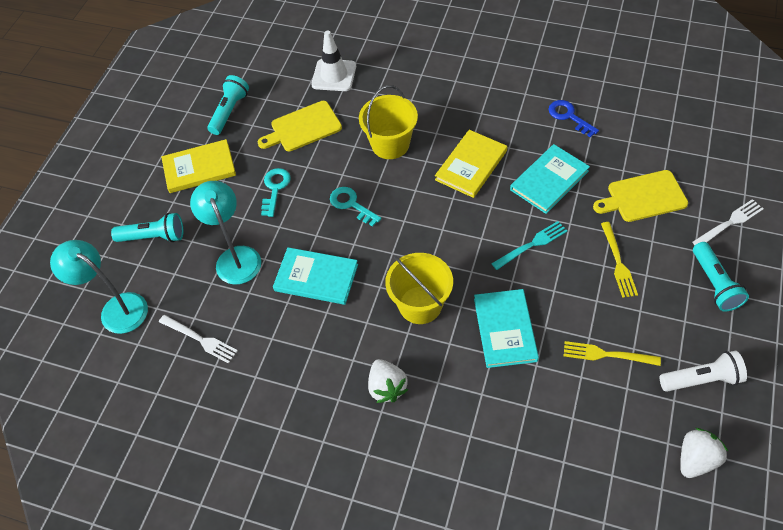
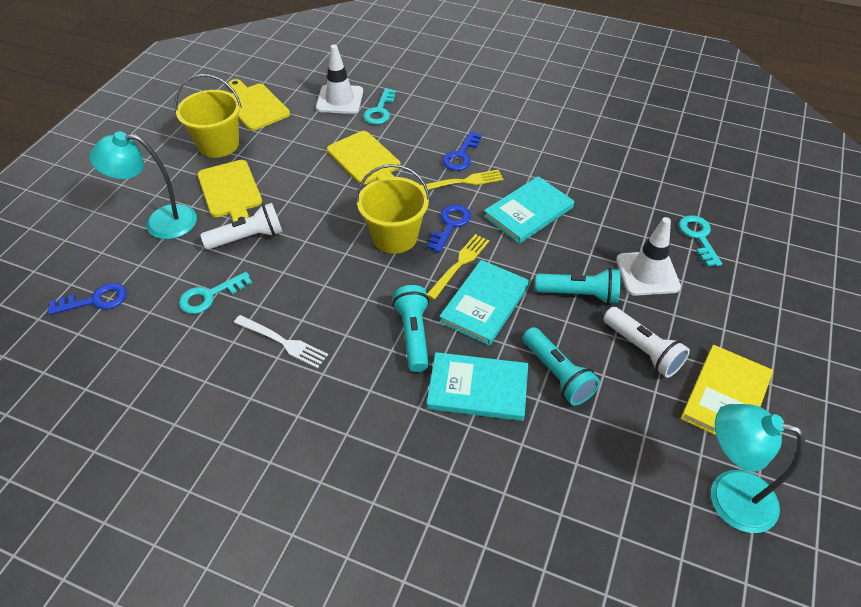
blue key: 1 -> 3
turquoise fork: 1 -> 0
turquoise key: 2 -> 3
white flashlight: 1 -> 2
white fork: 2 -> 1
white strawberry: 2 -> 0
white traffic cone: 1 -> 2
yellow book: 2 -> 1
yellow cutting board: 2 -> 3

